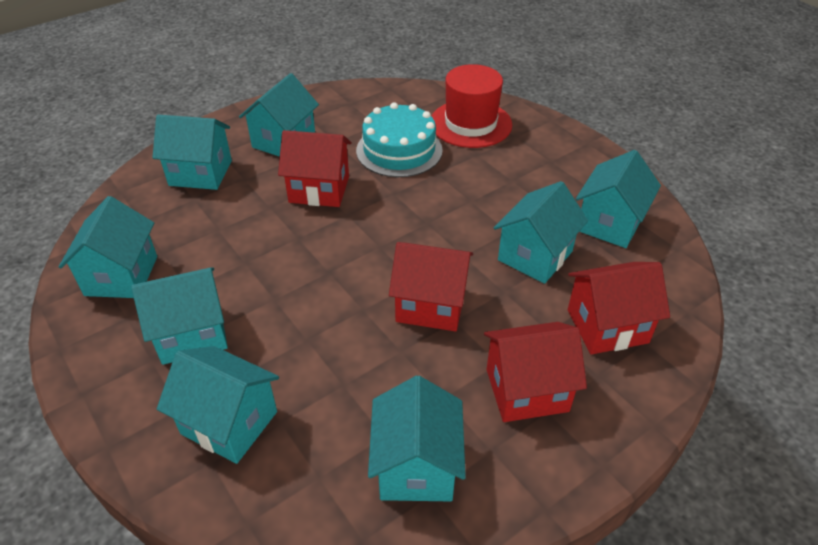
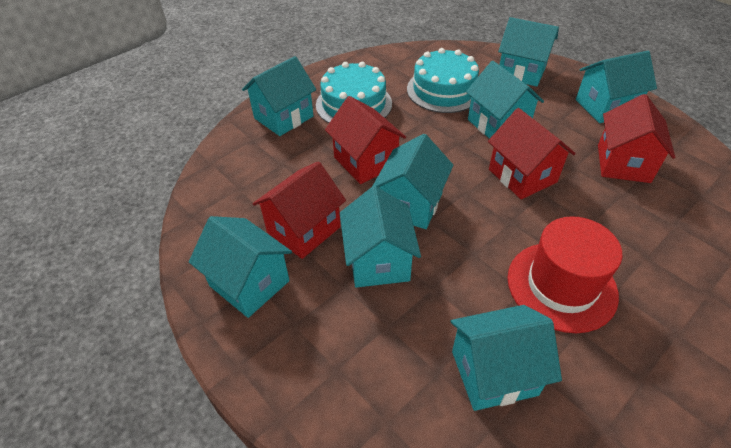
turquoise cake: 1 -> 2

